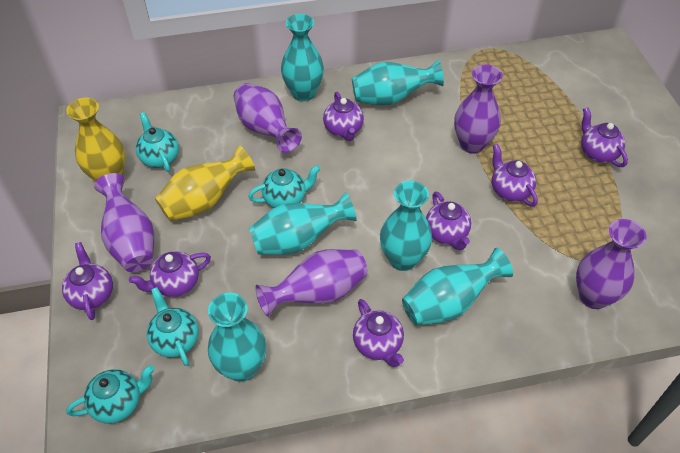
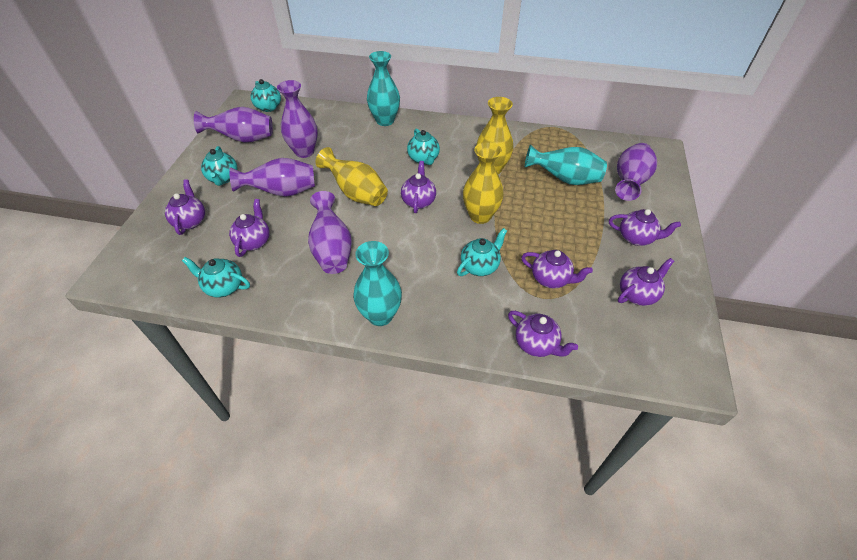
turquoise teapot: 4 -> 5
turquoise vase: 6 -> 3
yellow vase: 2 -> 3

